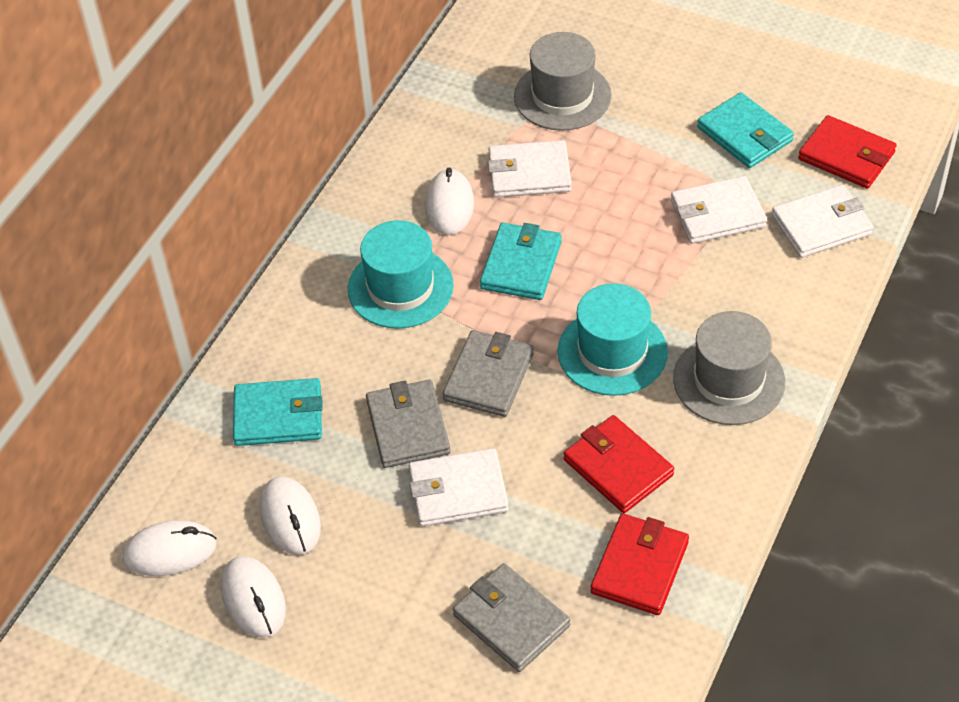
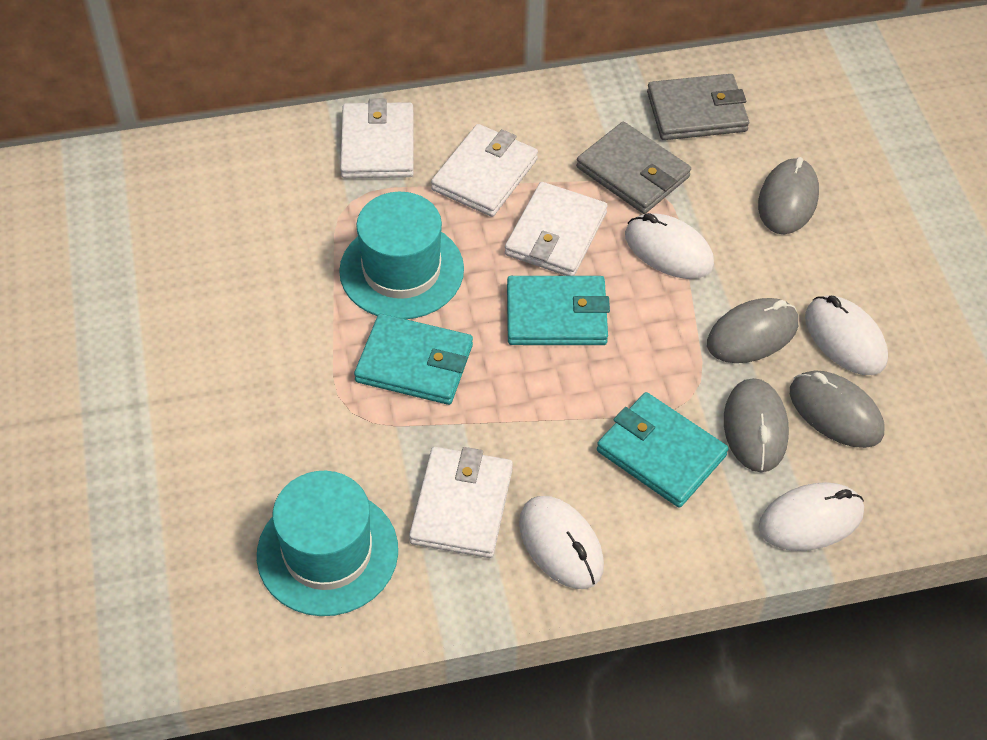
grey hat: 2 -> 0
grey mouse: 0 -> 4
grey wallet: 3 -> 2
red wallet: 3 -> 0

